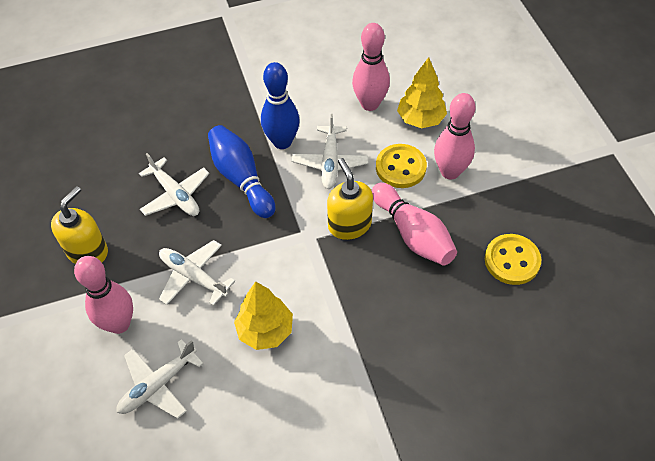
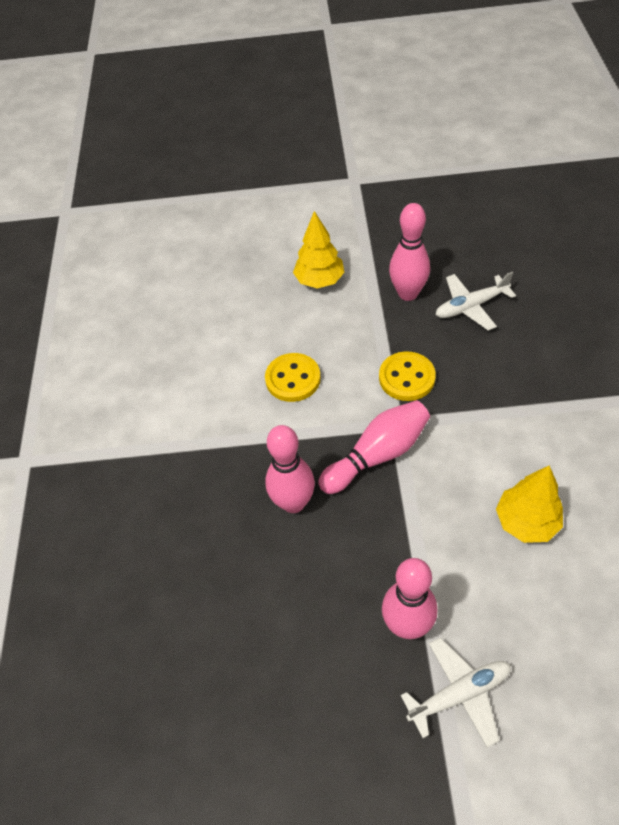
blue bowling pin: 2 -> 0
white plane: 4 -> 2
yellow soap dispenser: 2 -> 0

